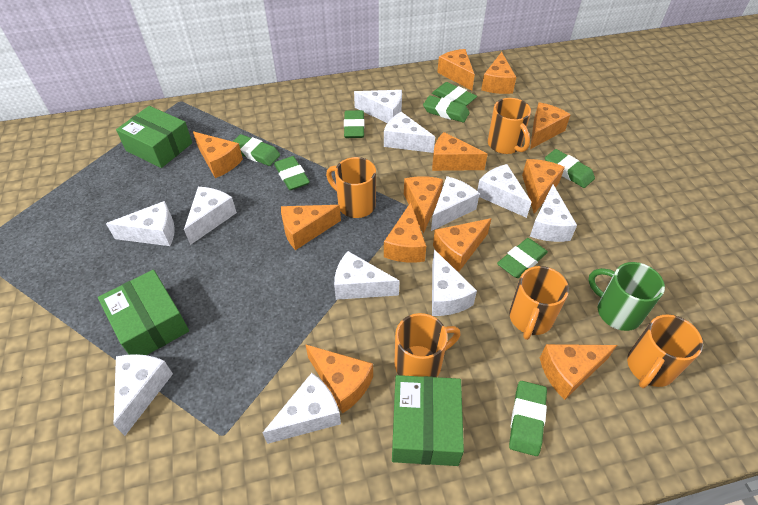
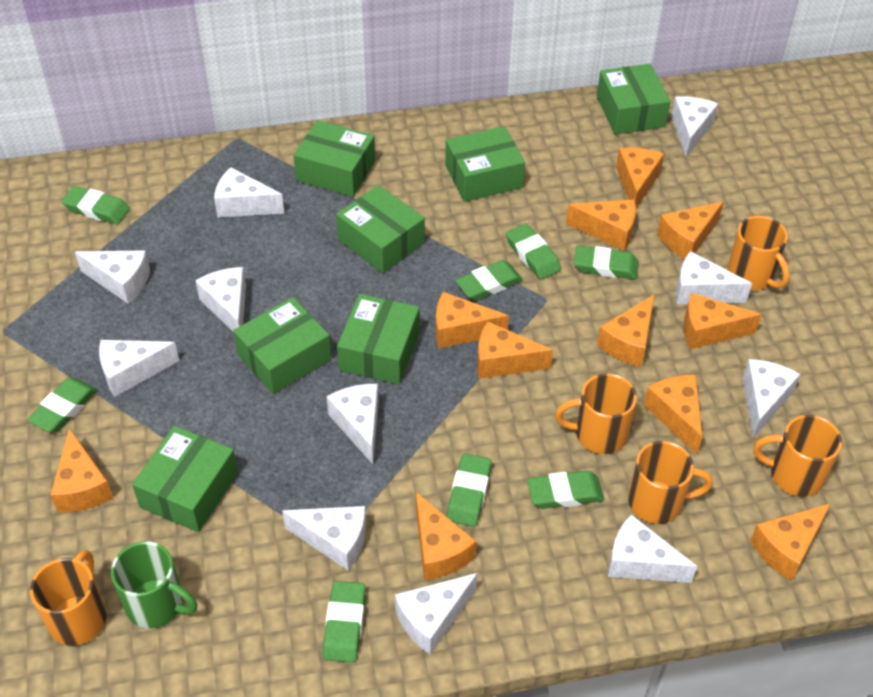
green box: 3 -> 7
orange cheese: 12 -> 11

